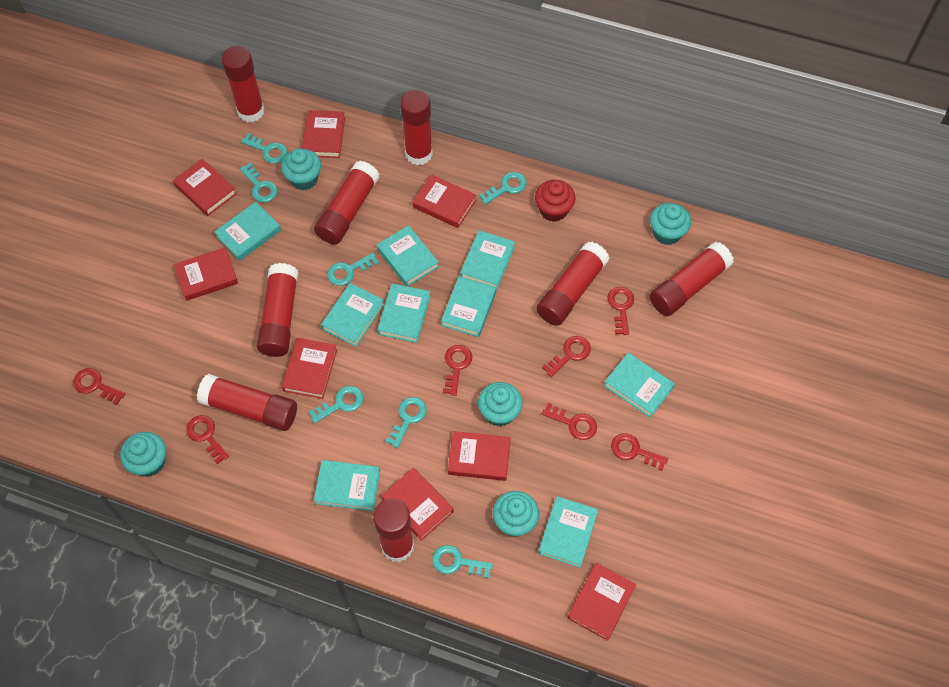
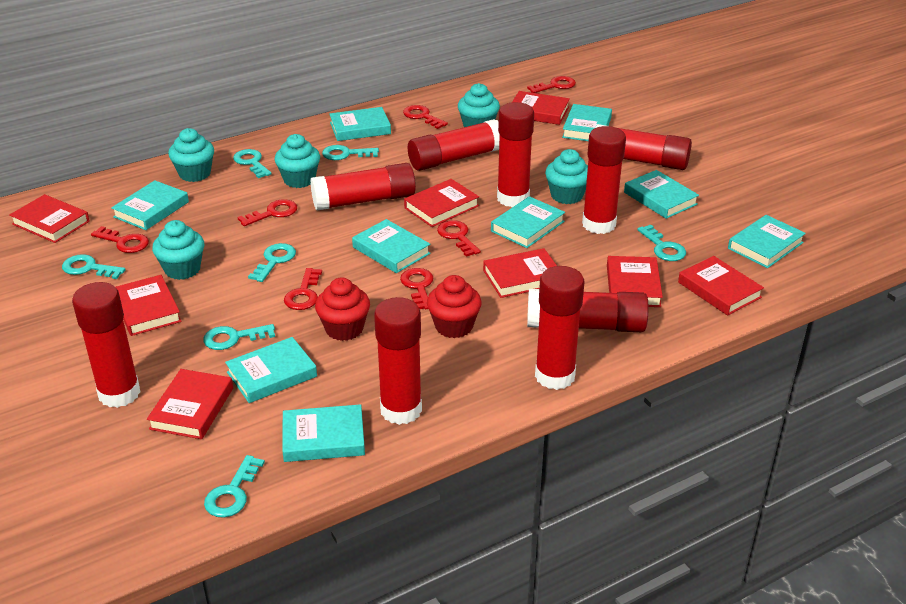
red cupcake: 1 -> 2
red glue stick: 8 -> 9

